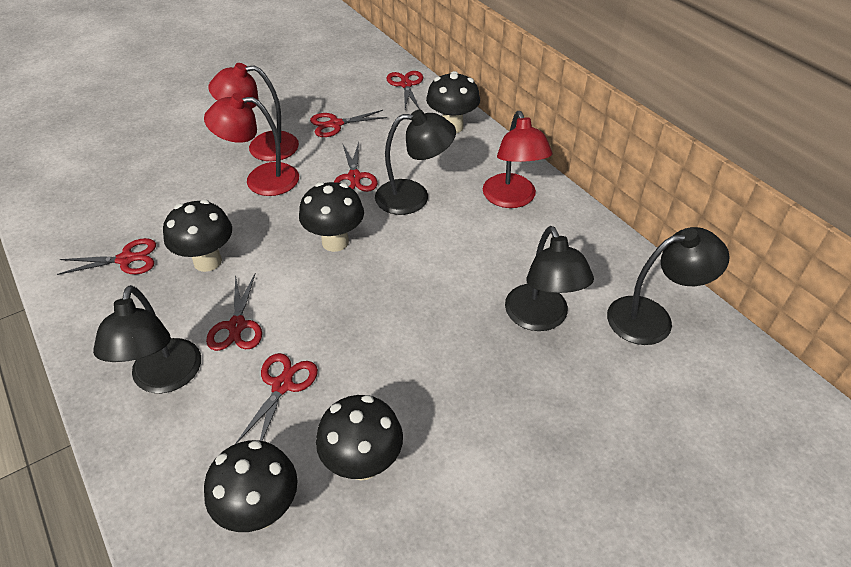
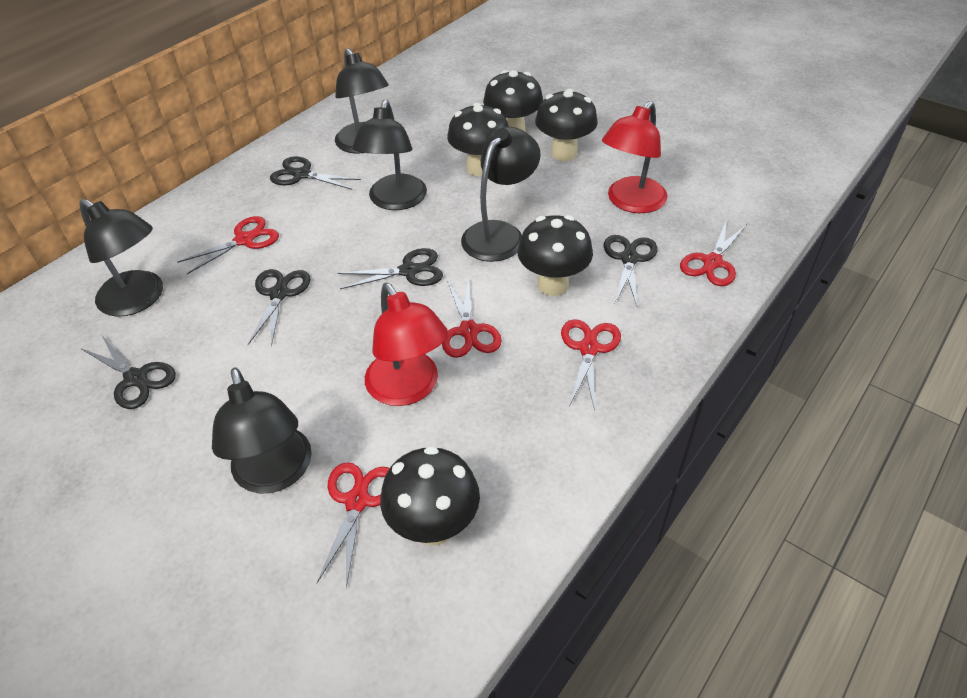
black lamp: 4 -> 5
black scissors: 0 -> 5
red lamp: 3 -> 2
red scissors: 6 -> 5

